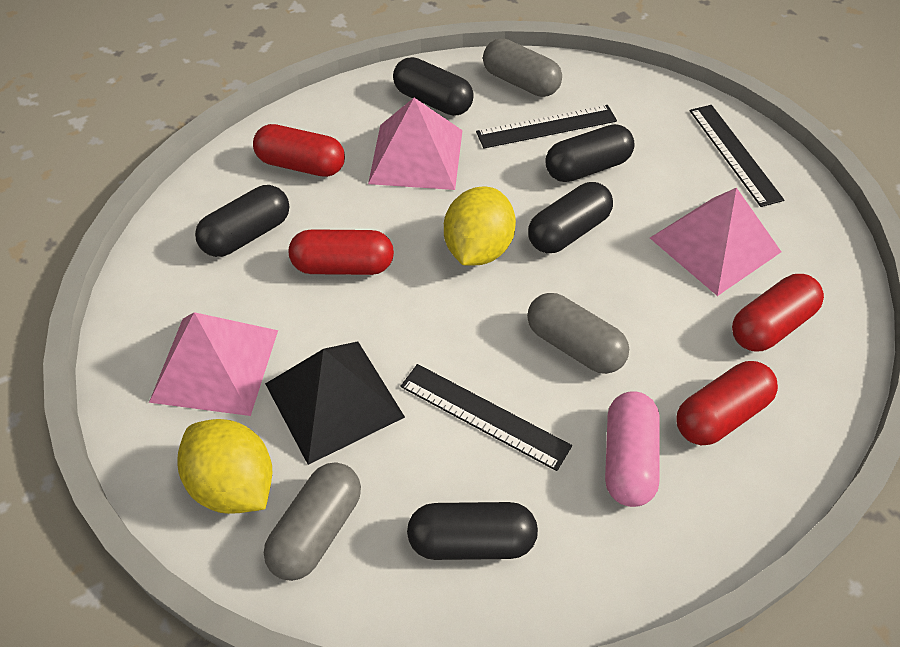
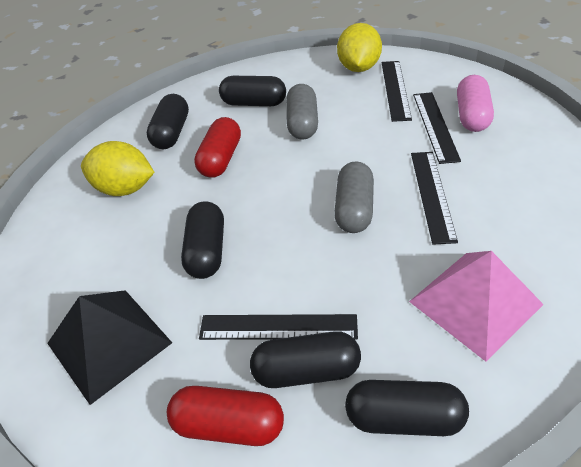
black ruler: 3 -> 4
grey capsule: 3 -> 2
pink pyramid: 3 -> 1
red capsule: 4 -> 2

